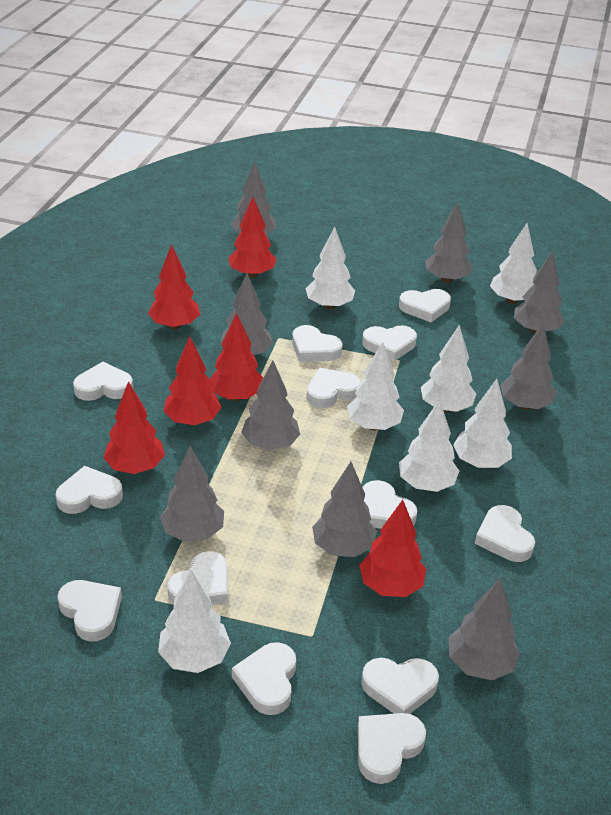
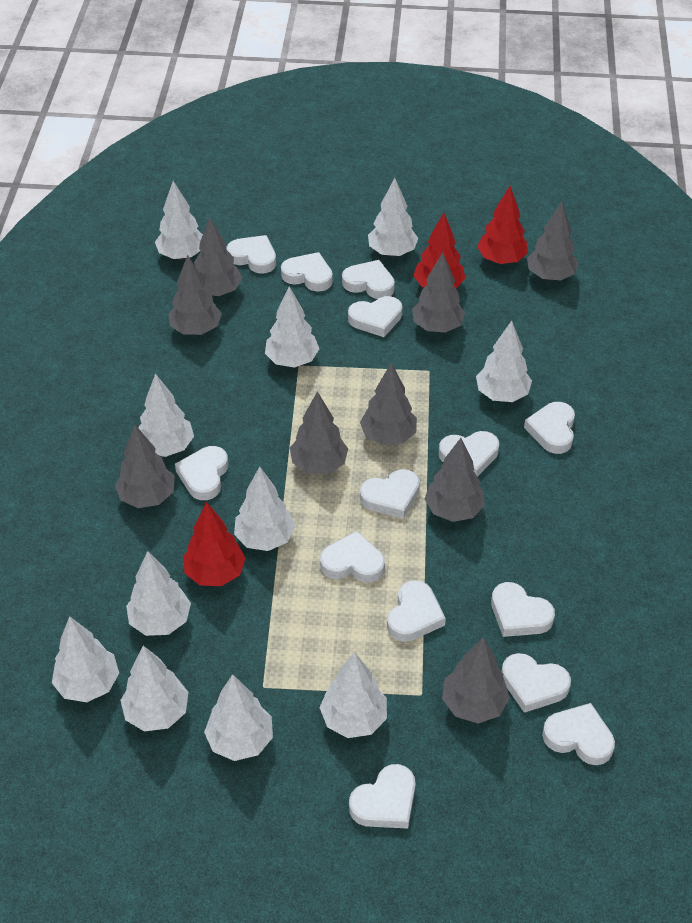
red tree: 6 -> 3
white heart: 13 -> 14
white tree: 7 -> 11

